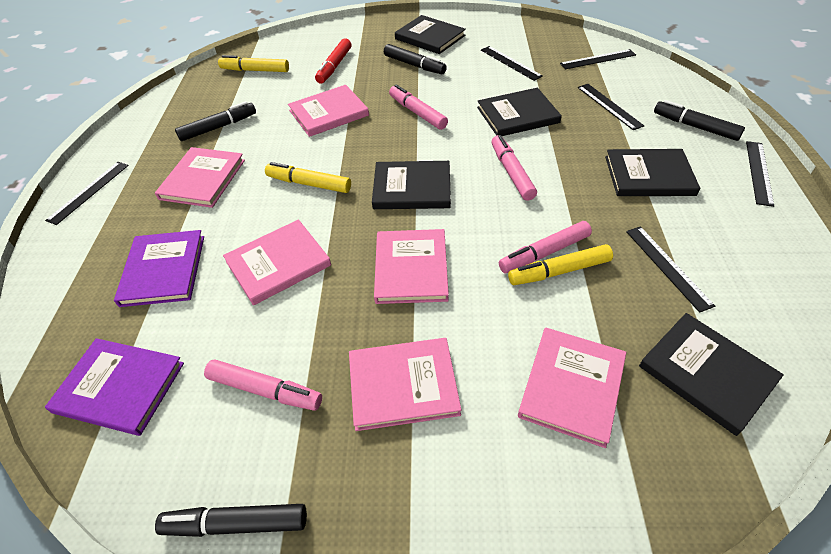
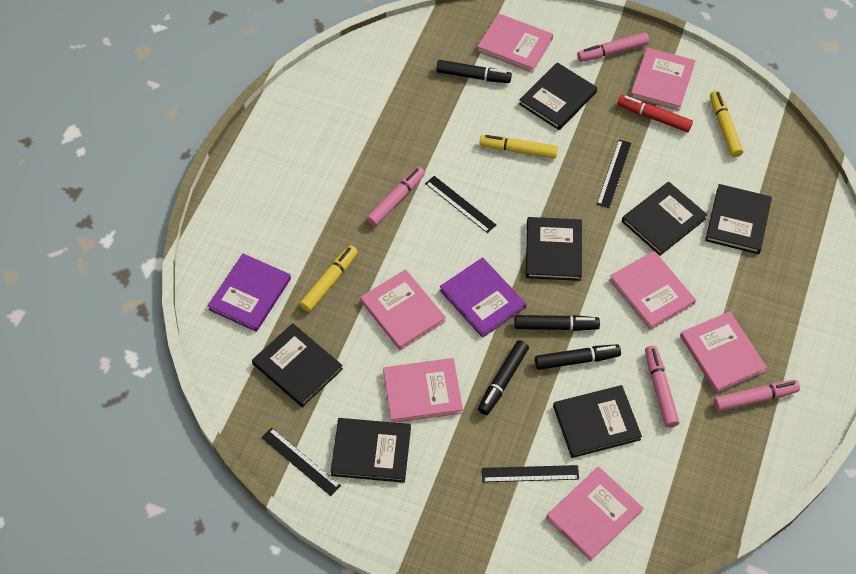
black book: 5 -> 7
black ruler: 6 -> 4
pink book: 6 -> 7

